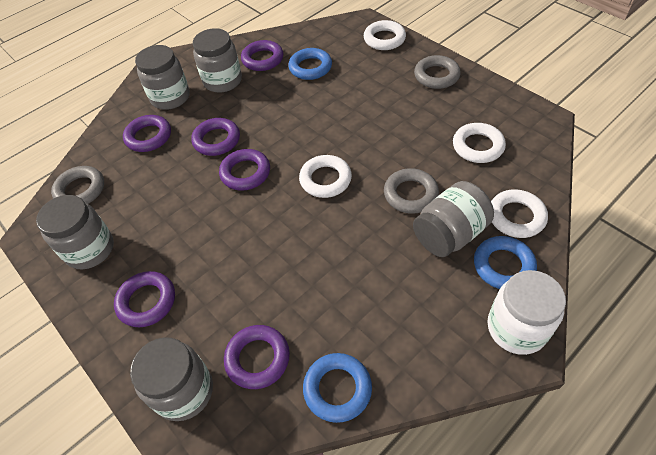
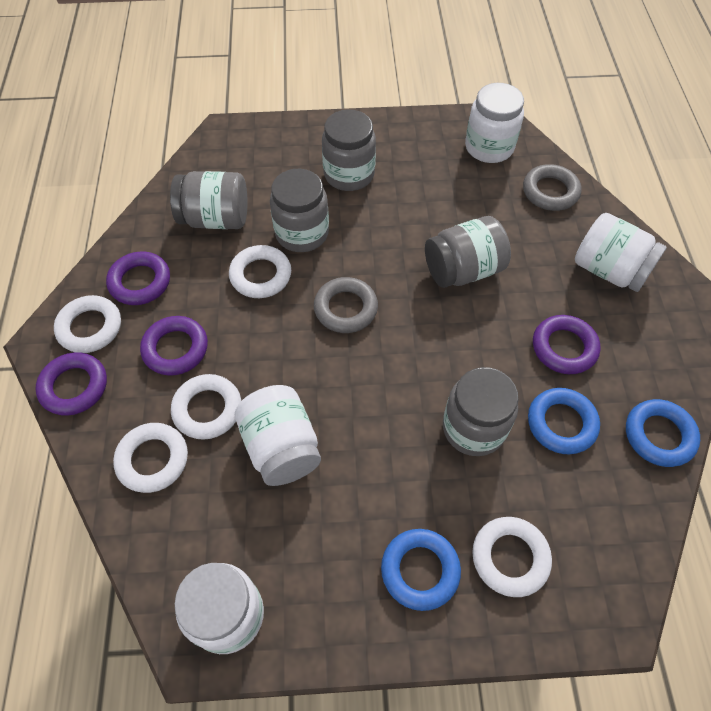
grey ring: 3 -> 2
purple ring: 6 -> 4
white jar: 1 -> 4
white ring: 4 -> 5

